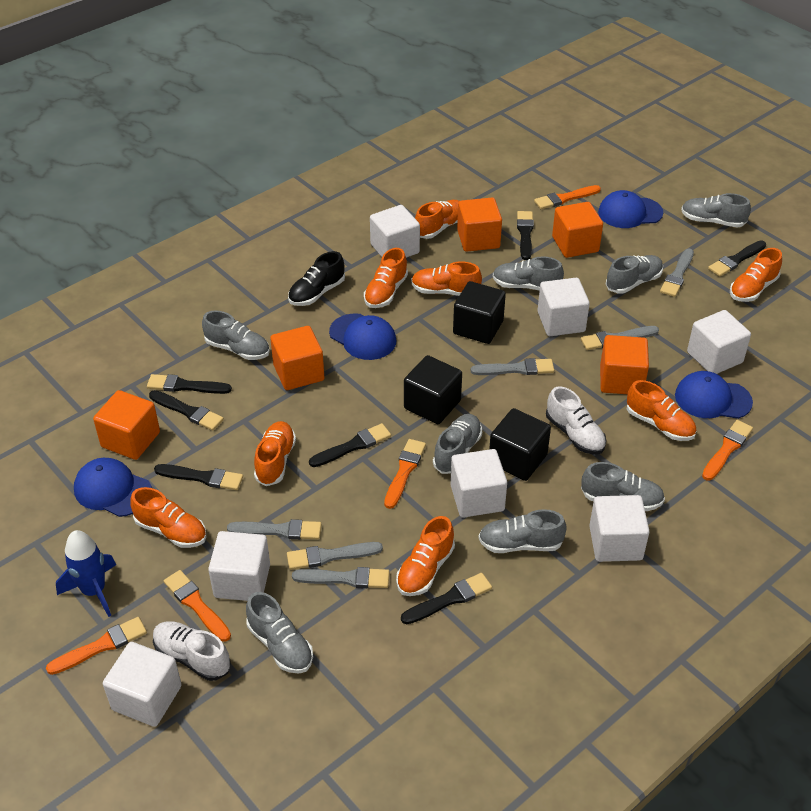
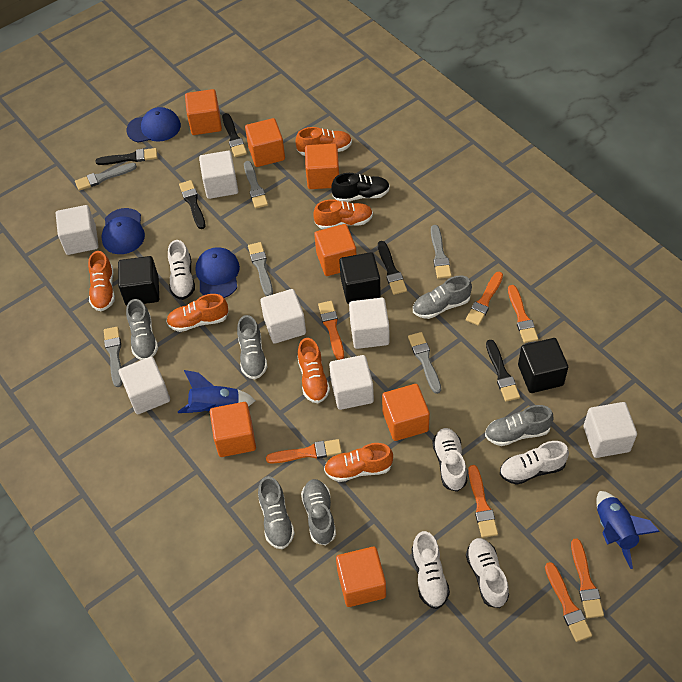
black brush: 7 -> 5
blue cap: 4 -> 3
blue rocket: 1 -> 2
grey shoe: 8 -> 6
orange brush: 5 -> 7
orange cube: 5 -> 7
orange shoe: 8 -> 6
white shoe: 2 -> 5

